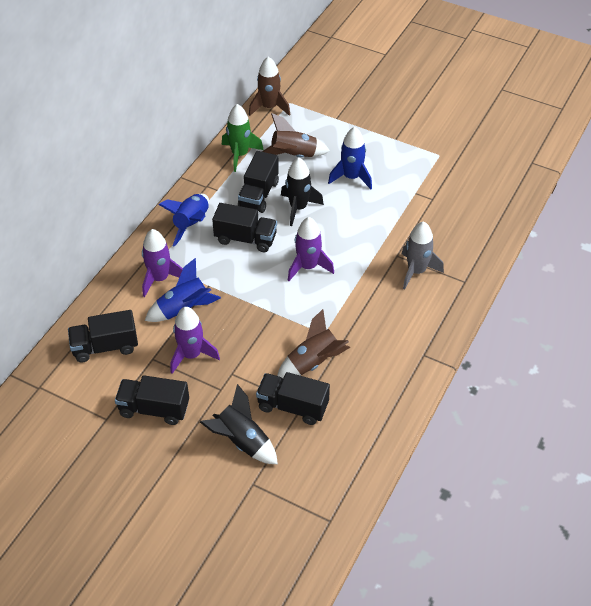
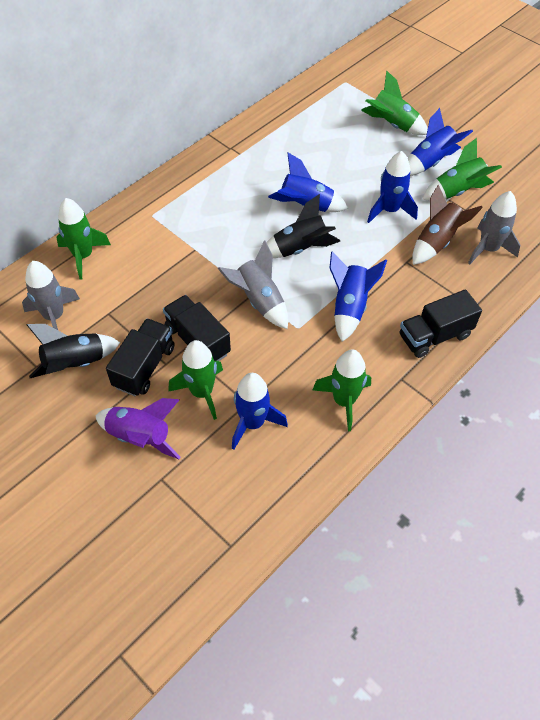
black truck: 5 -> 3
blue rocket: 3 -> 5
brown rocket: 3 -> 1
green rocket: 1 -> 5
grey rocket: 1 -> 3
purple rocket: 3 -> 1

